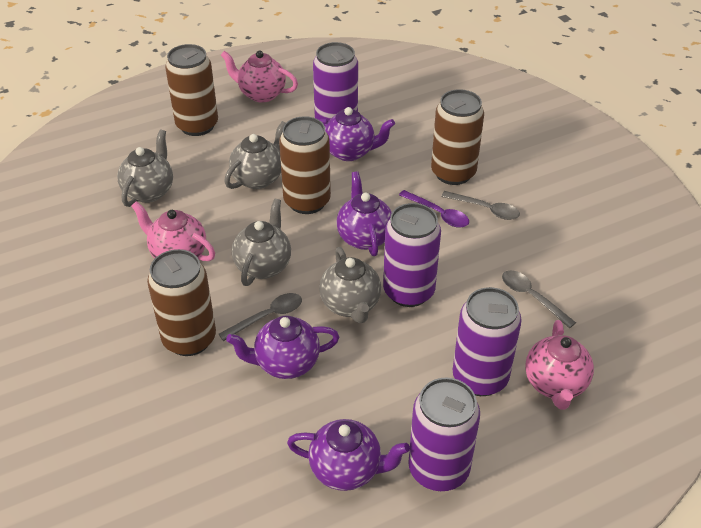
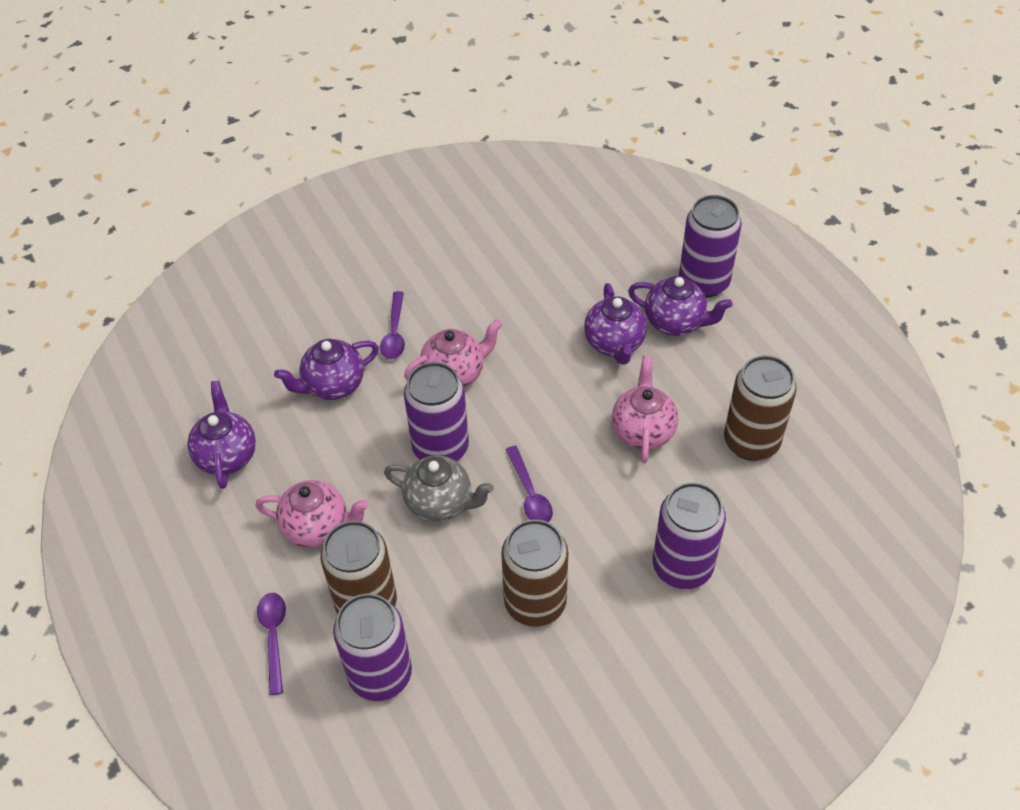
brown can: 4 -> 3
grey spoon: 3 -> 0
grey teapot: 4 -> 1
purple spoon: 1 -> 3

